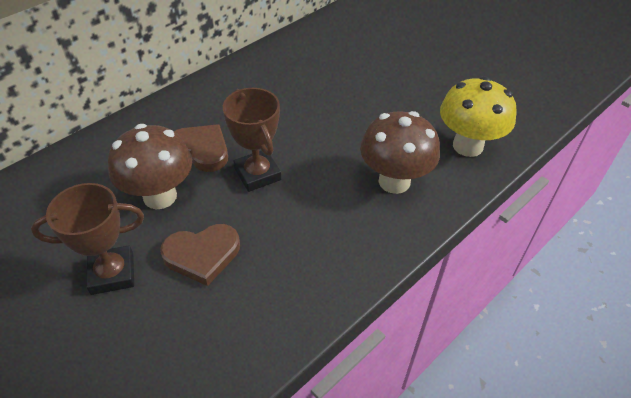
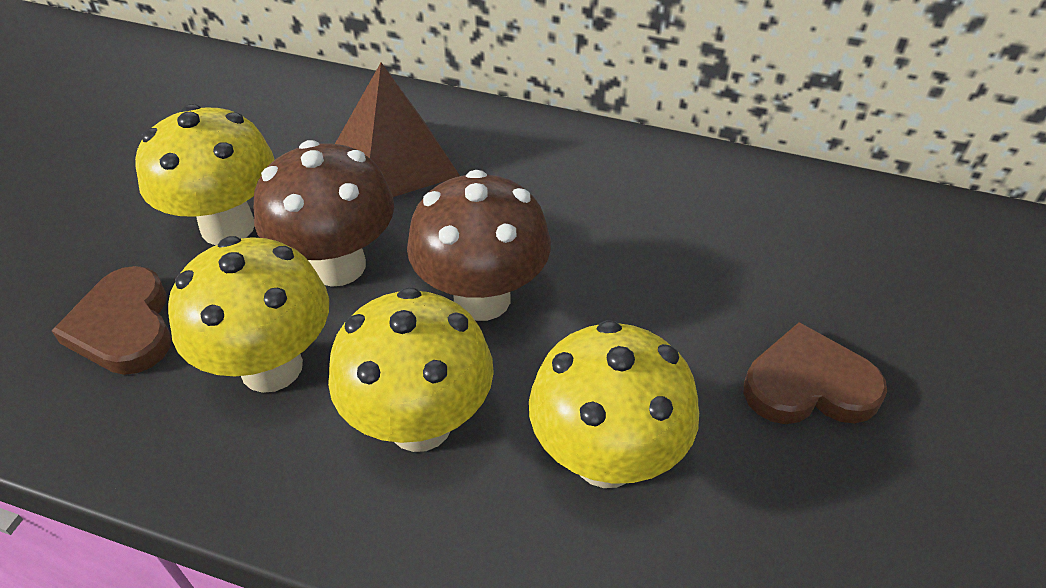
brown pyramid: 0 -> 1
brown trophy: 2 -> 0
yellow mushroom: 1 -> 4

